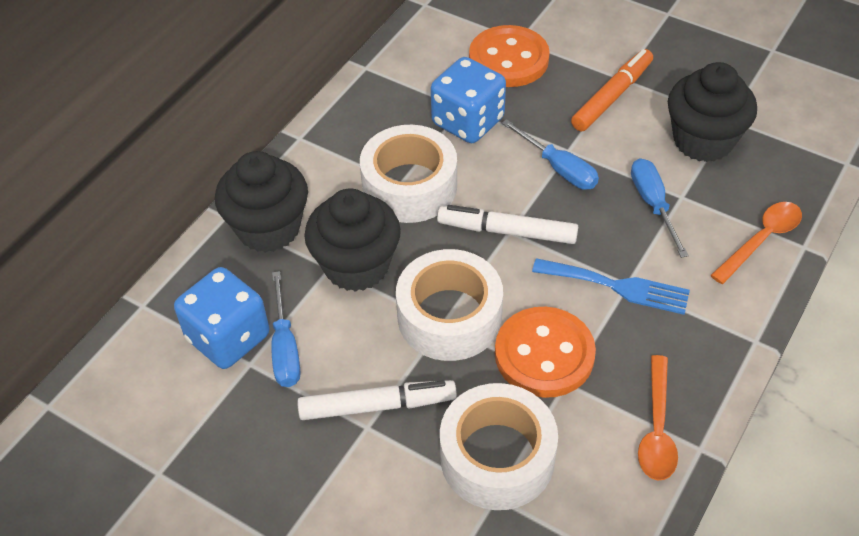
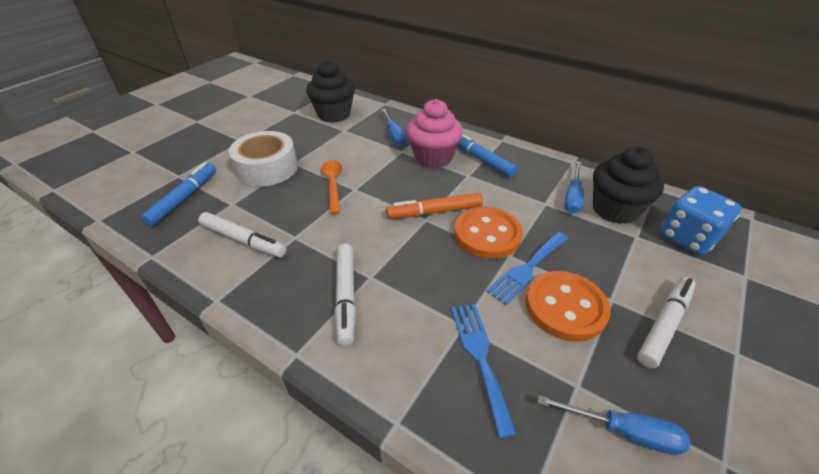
black cupcake: 3 -> 2
blue dice: 2 -> 1
blue fork: 1 -> 2
blue marker: 0 -> 2
orange spoon: 2 -> 1
pink cupcake: 0 -> 1
white marker: 2 -> 3
white tape: 3 -> 1

